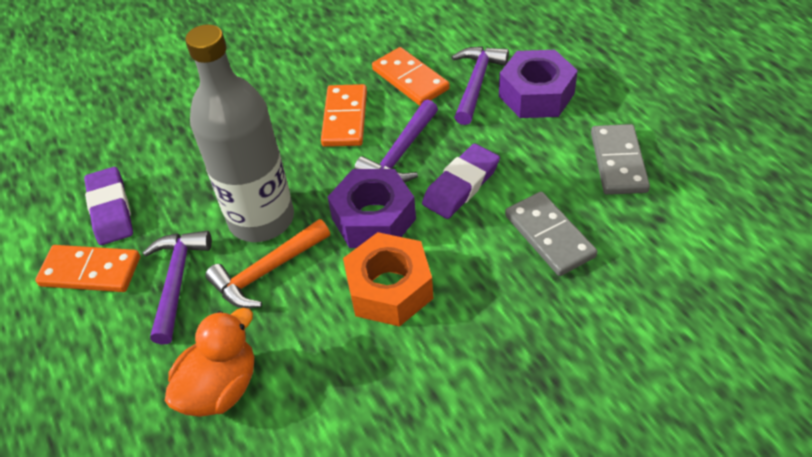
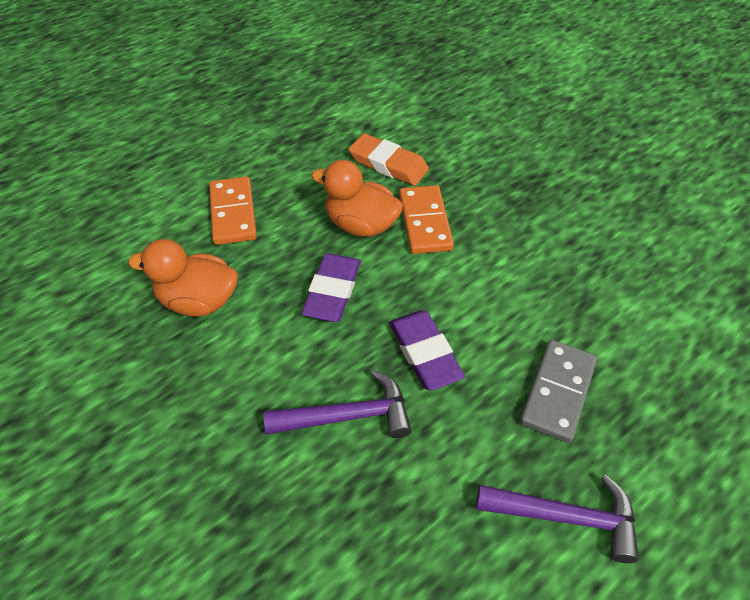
grey bottle: 1 -> 0
grey domino: 2 -> 1
orange domino: 3 -> 2
orange duck: 1 -> 2
orange eraser: 0 -> 1
orange hammer: 1 -> 0
orange nut: 1 -> 0
purple hammer: 3 -> 2
purple nut: 2 -> 0

